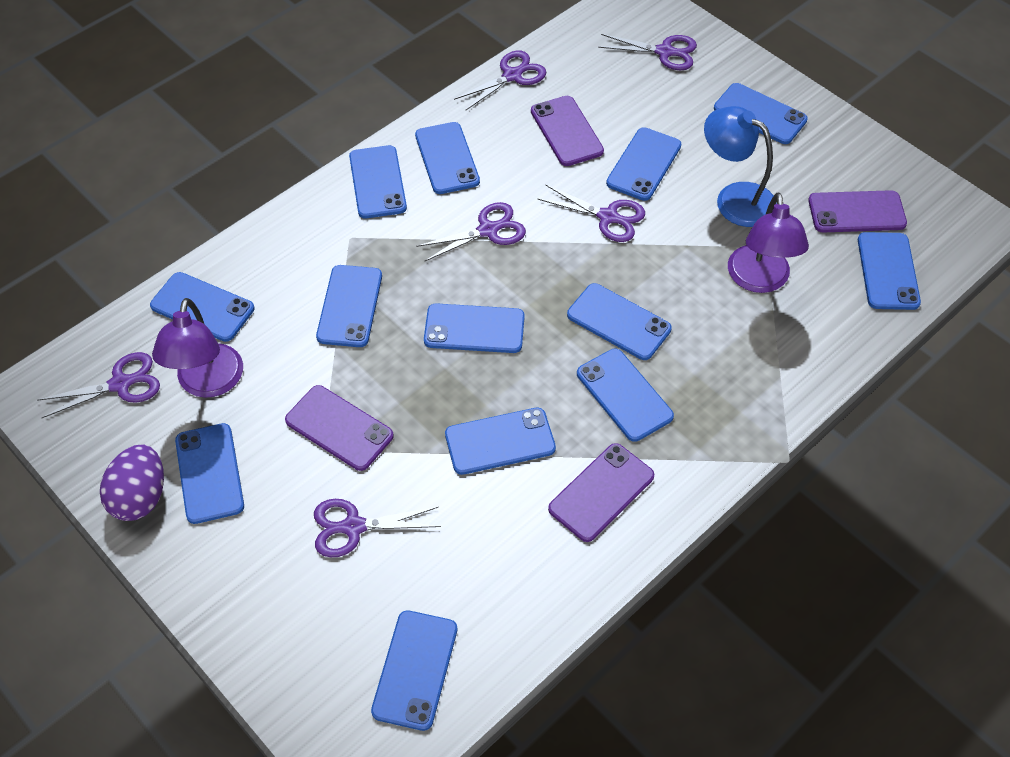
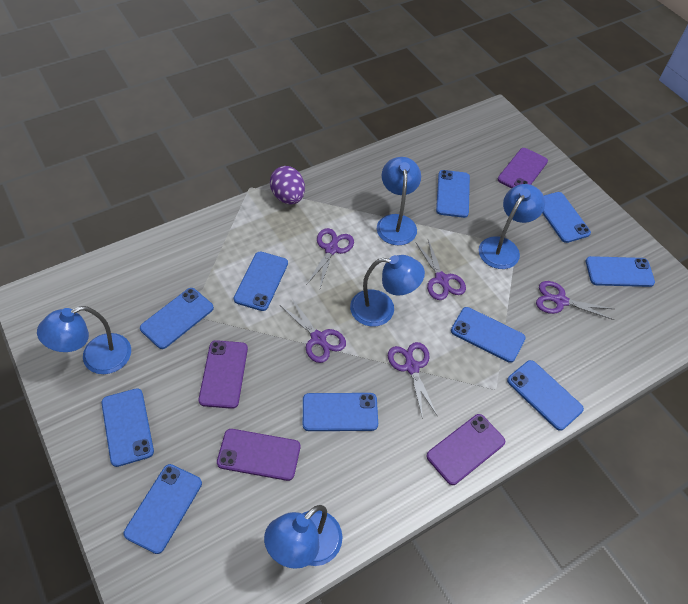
blue lamp: 1 -> 5
blue phone: 13 -> 10
purple lamp: 2 -> 0
purple scissors: 6 -> 5

